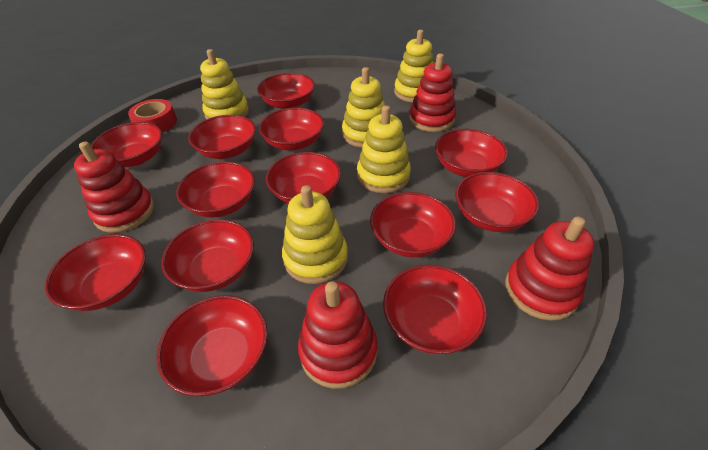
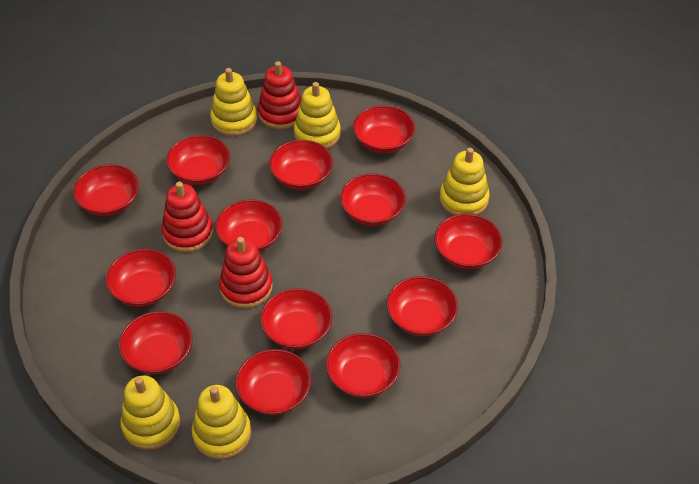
red stacking toy: 4 -> 3
red tape: 1 -> 0

